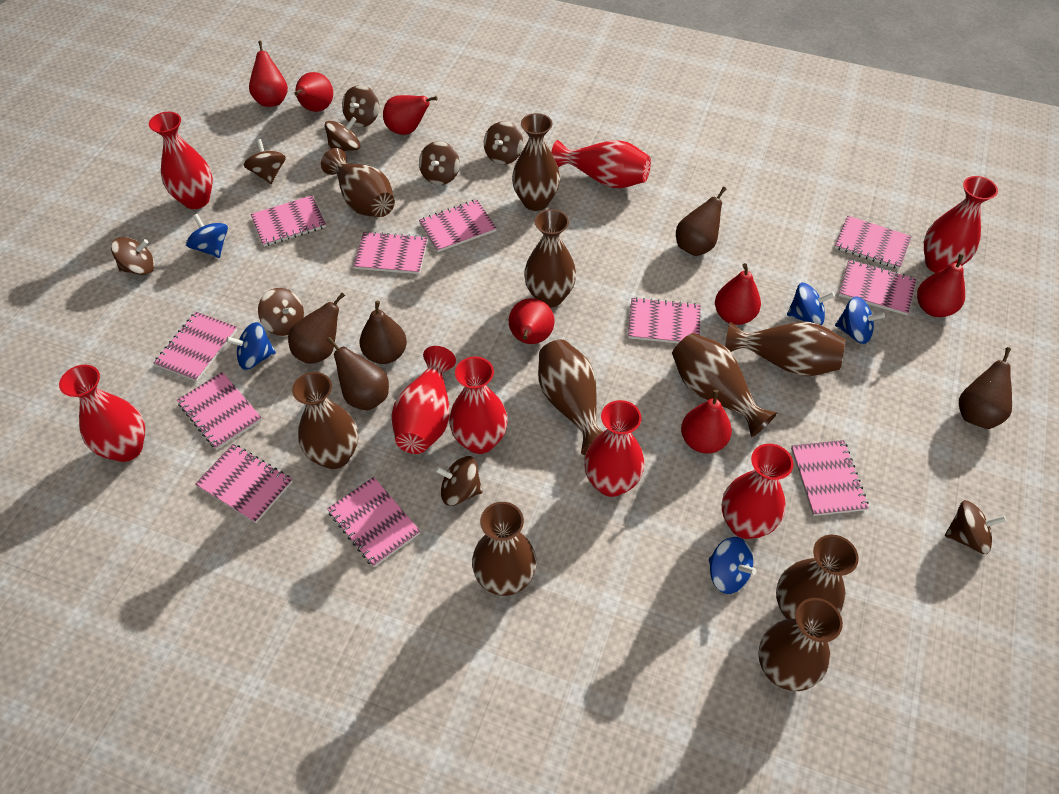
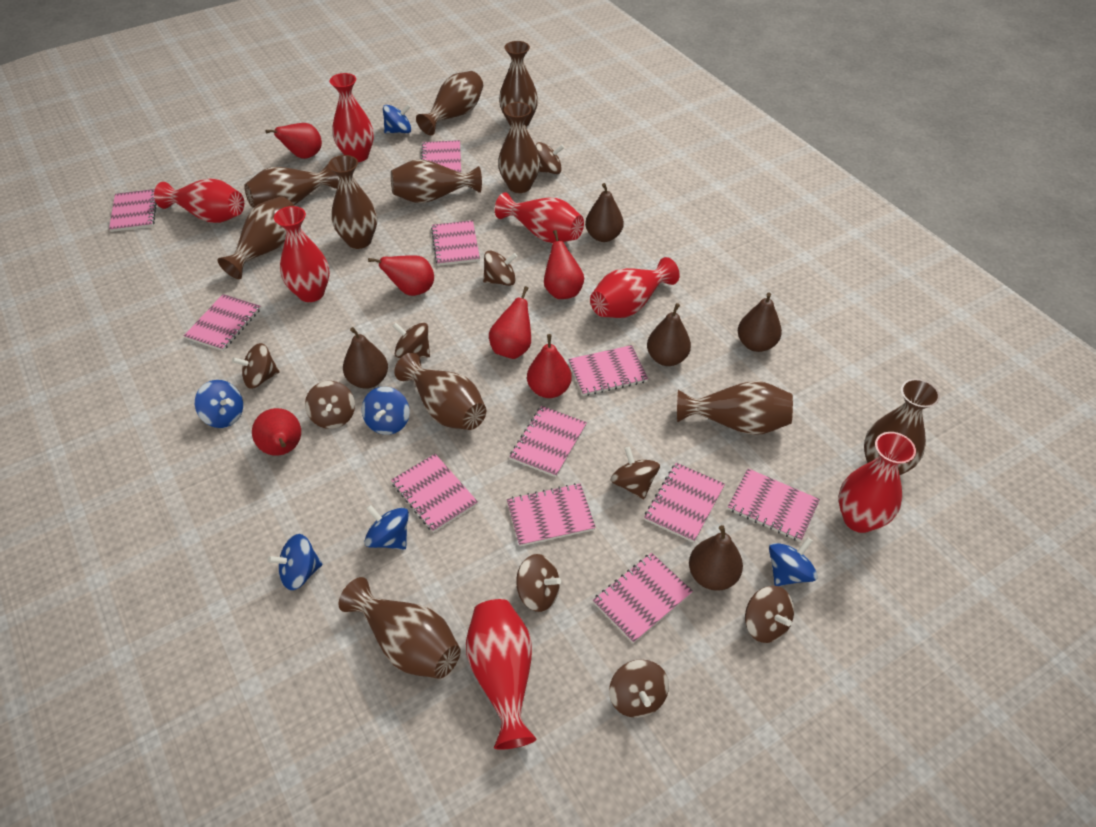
blue spinning top: 5 -> 6
brown vase: 10 -> 11
red pear: 7 -> 6
red vase: 8 -> 7

